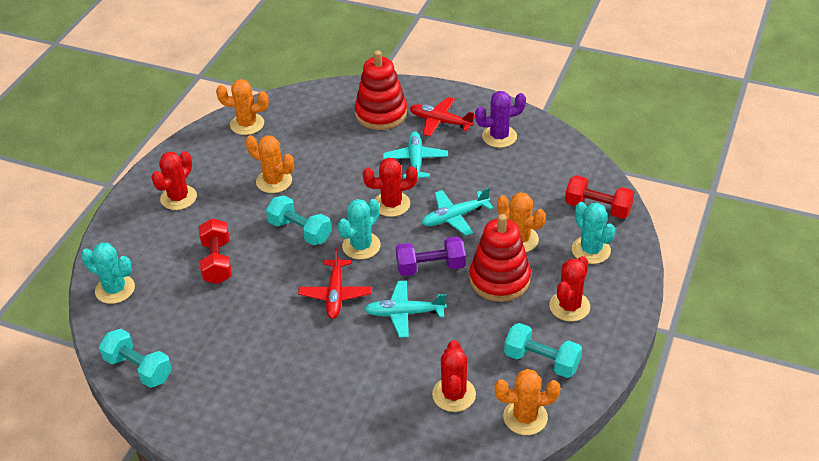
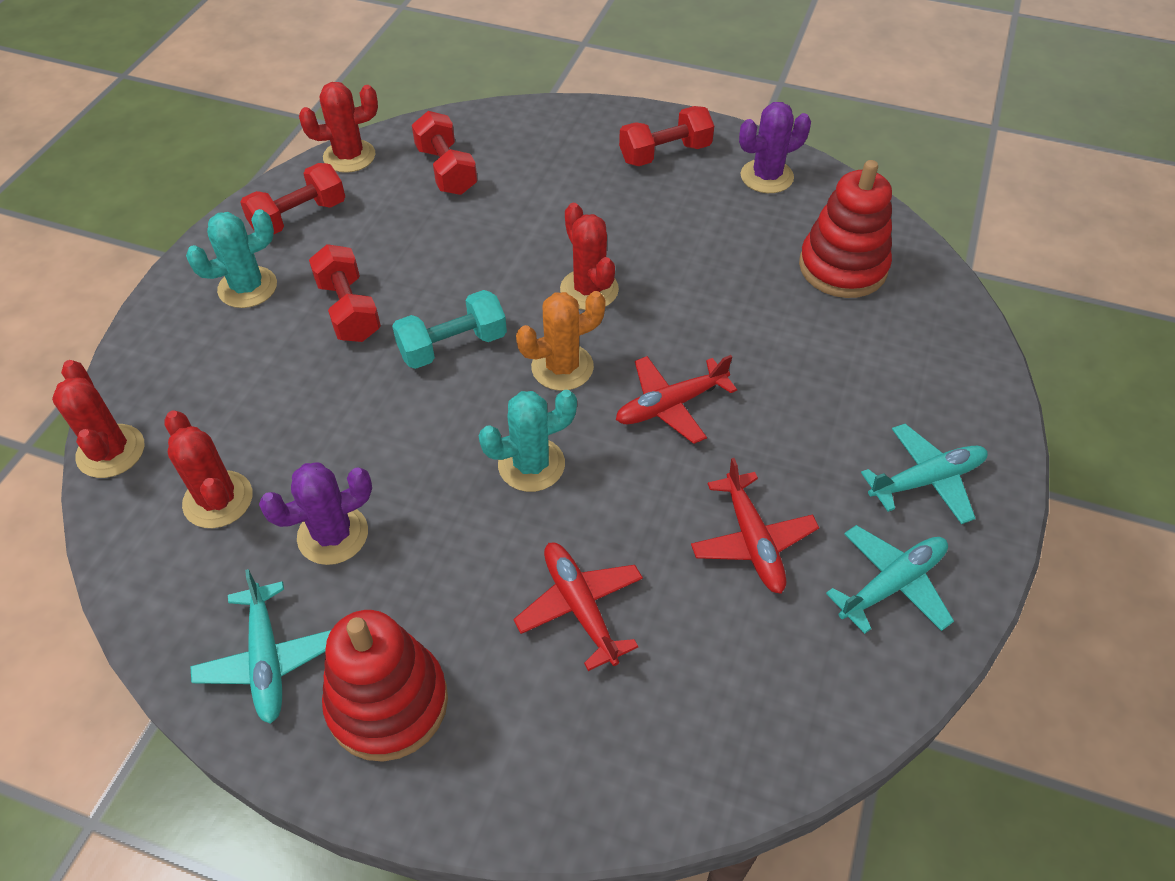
orange cactus: 4 -> 1
purple cactus: 1 -> 2
purple dumbbell: 1 -> 0
red dumbbell: 2 -> 4
red plane: 2 -> 3
turquoise cactus: 3 -> 2
turquoise dumbbell: 3 -> 1

